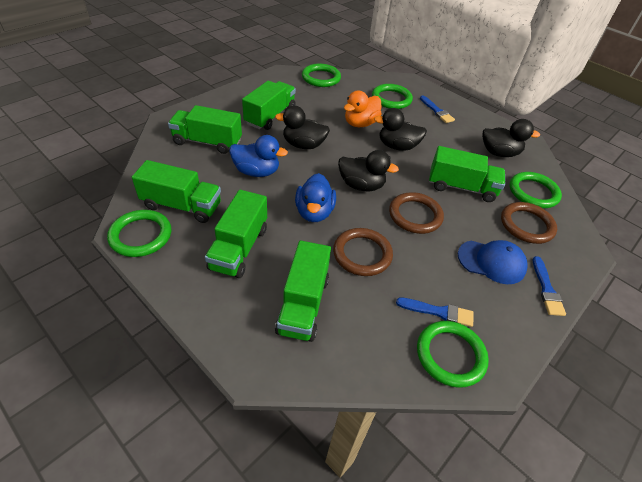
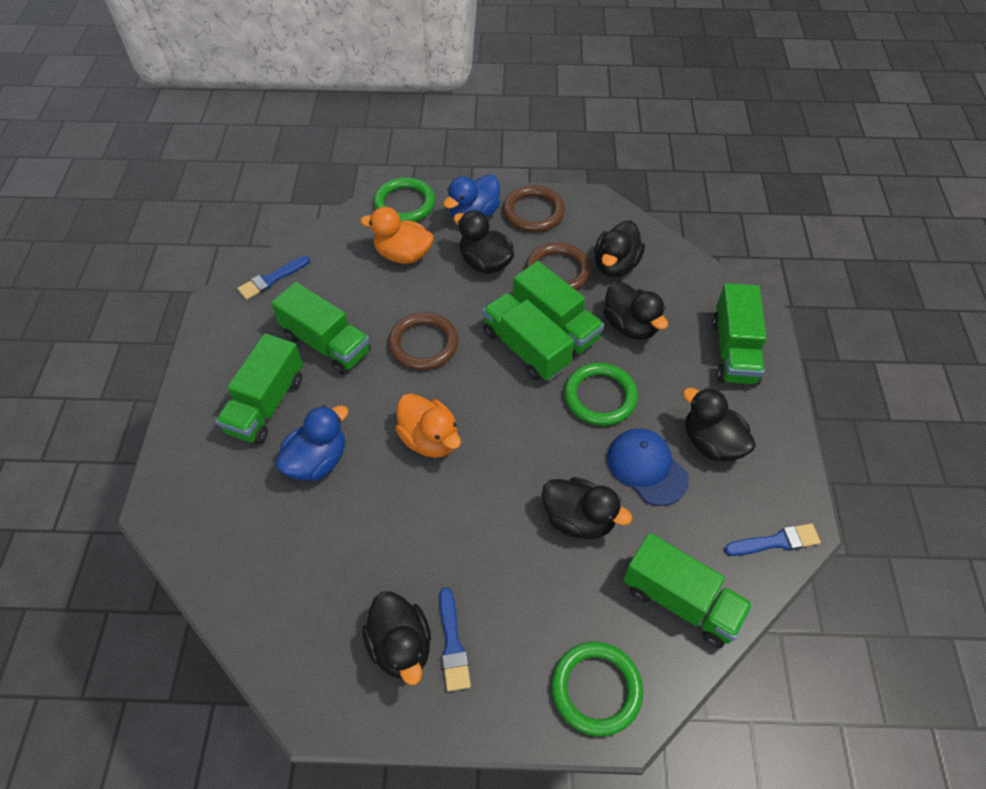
black duck: 4 -> 6
green ring: 5 -> 3
orange duck: 1 -> 2

